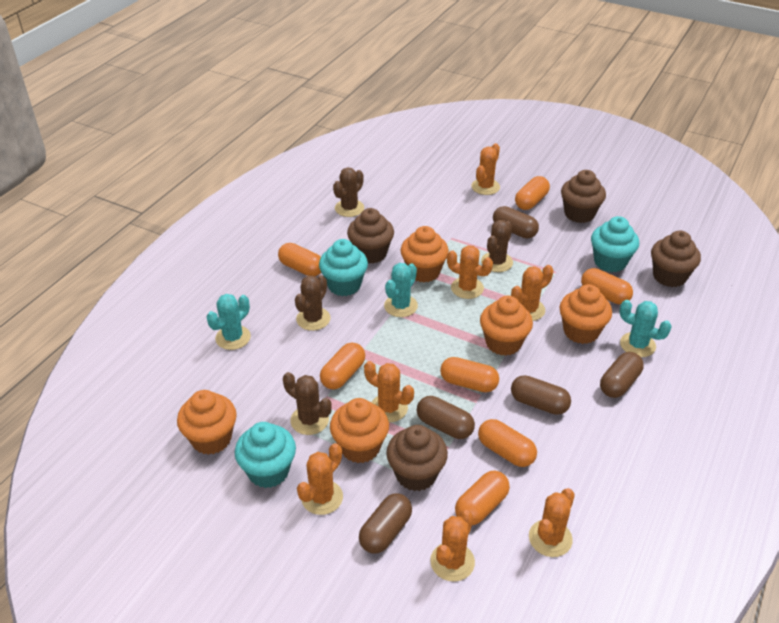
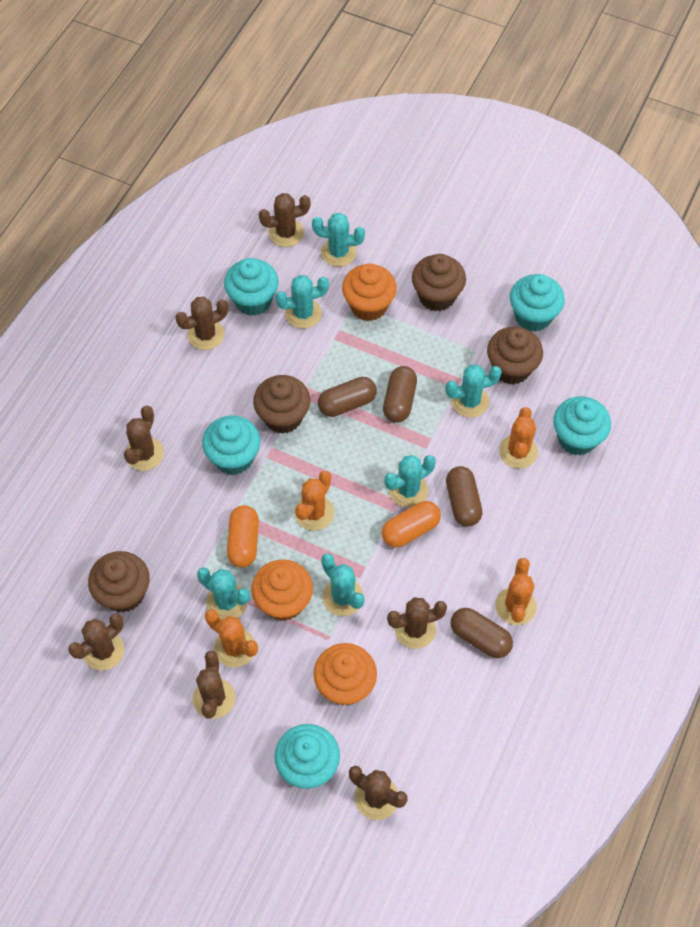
brown cactus: 4 -> 7
brown capsule: 5 -> 4
orange cactus: 7 -> 4
orange capsule: 7 -> 2
orange cupcake: 5 -> 3
turquoise cactus: 3 -> 6
turquoise cupcake: 3 -> 5

